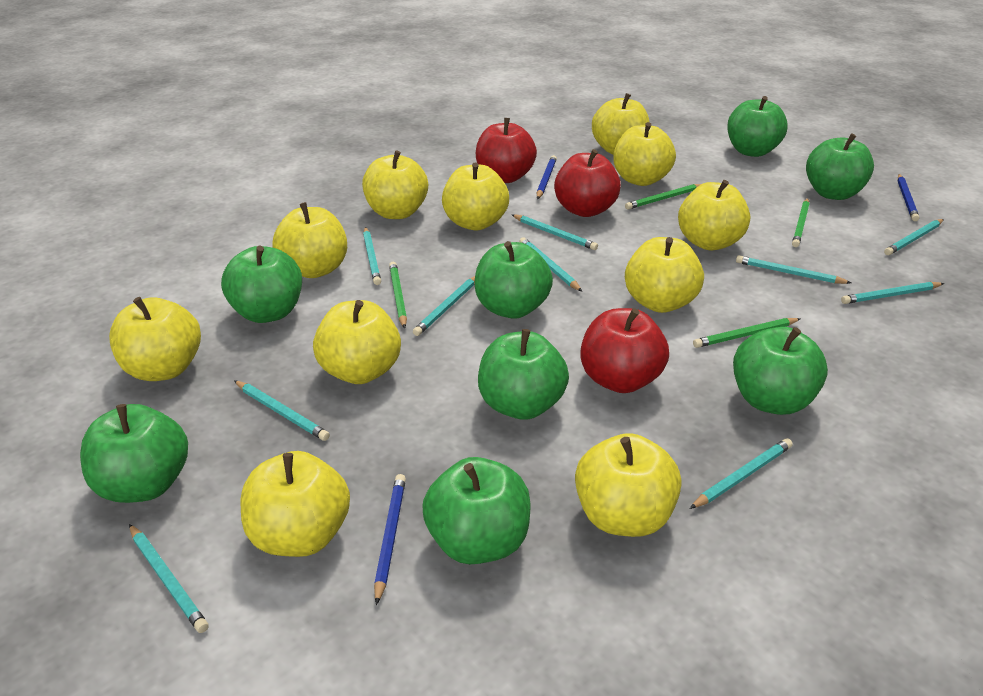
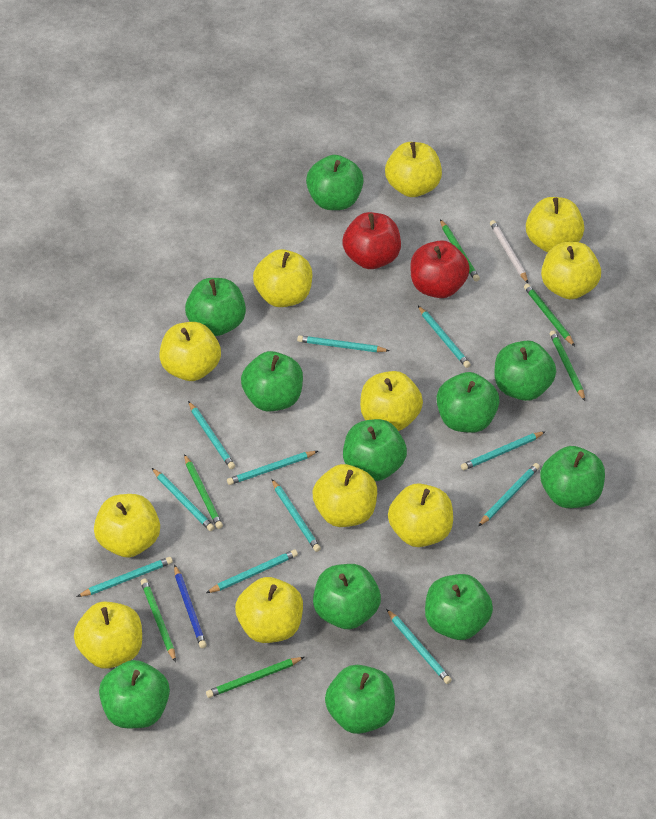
blue pencil: 3 -> 1
green apple: 8 -> 11
green pencil: 4 -> 6
red apple: 3 -> 2
turquoise pencil: 10 -> 11
white pencil: 0 -> 1

